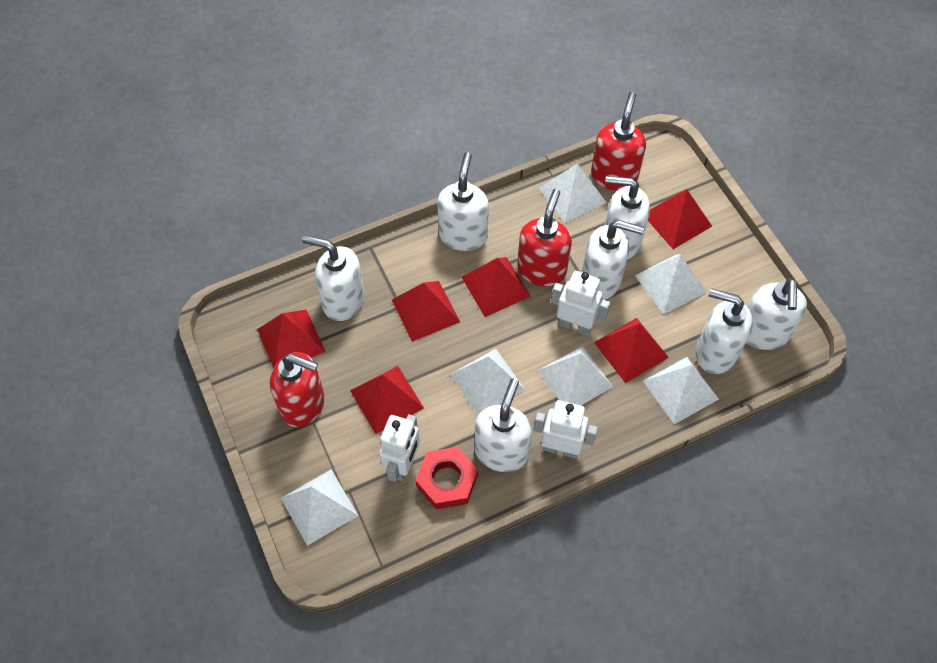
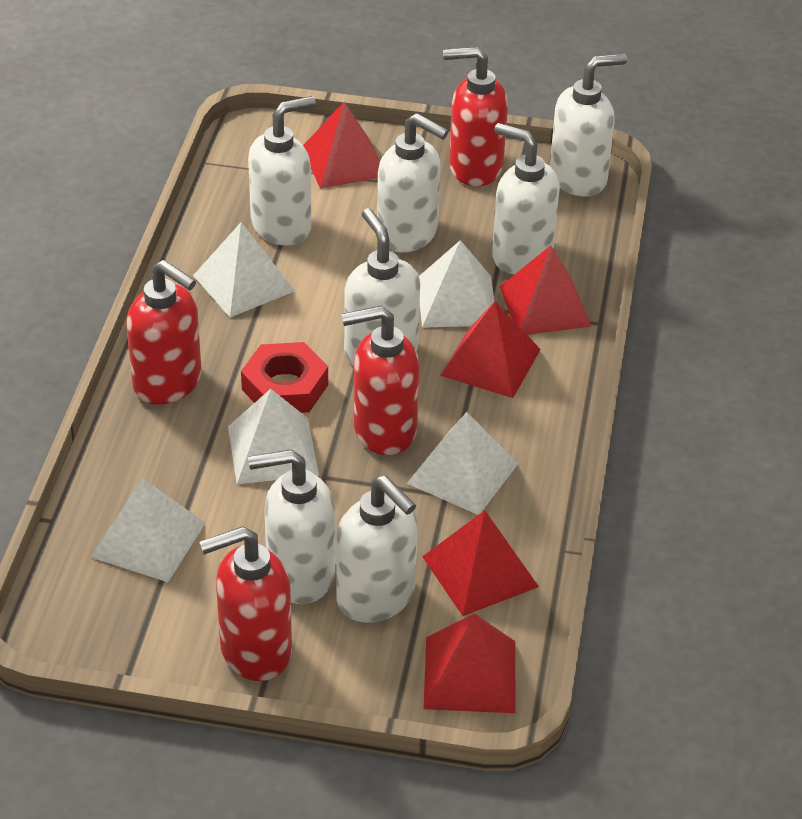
red pyramid: 6 -> 5
red soap dispenser: 3 -> 4
white pyramid: 6 -> 5
white robot: 3 -> 0

